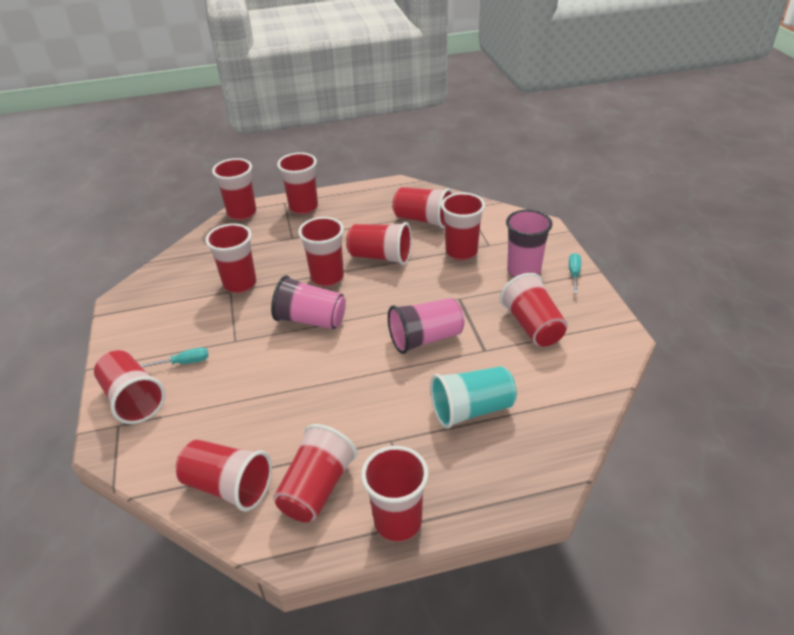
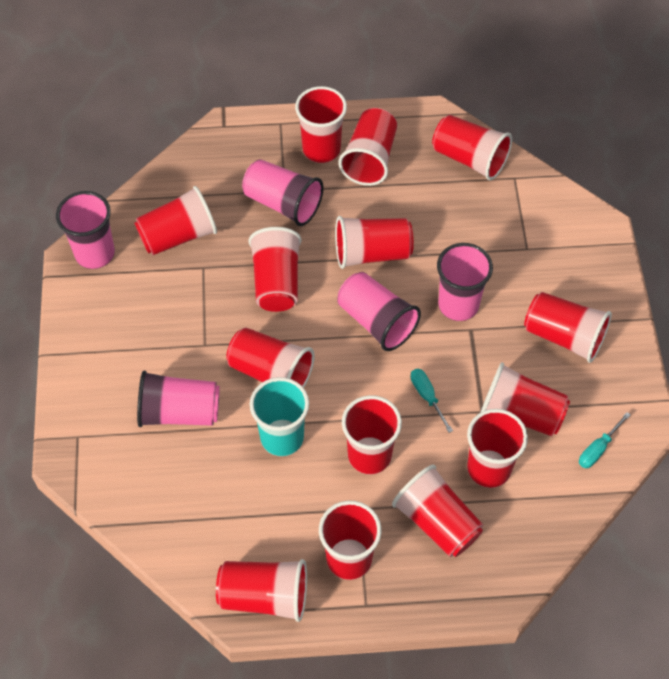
pink cup: 3 -> 5
red cup: 12 -> 14

